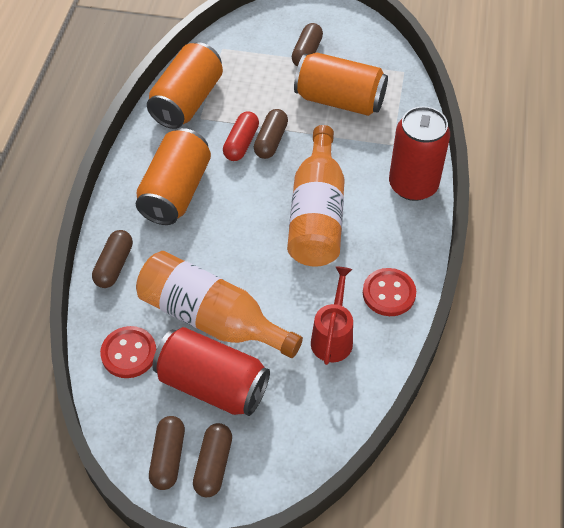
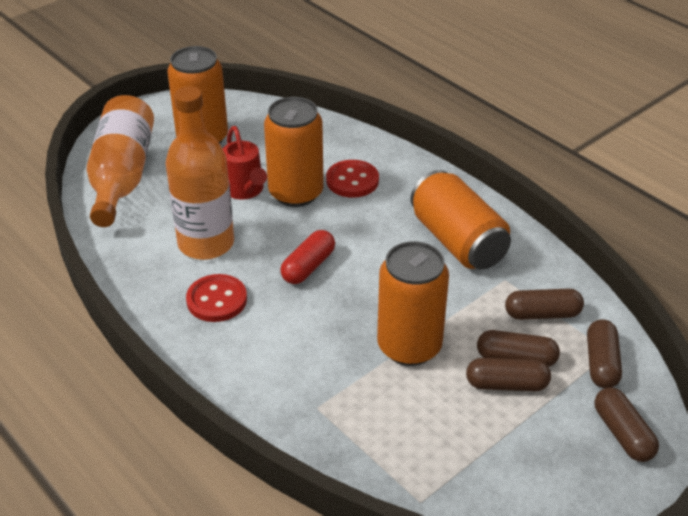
orange can: 3 -> 4
red can: 2 -> 0

